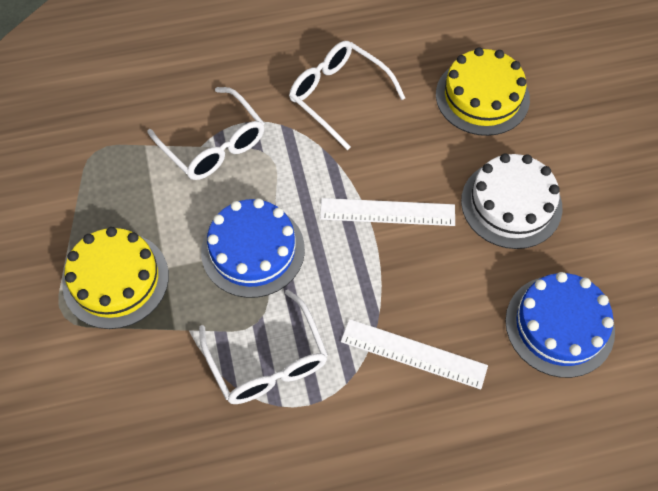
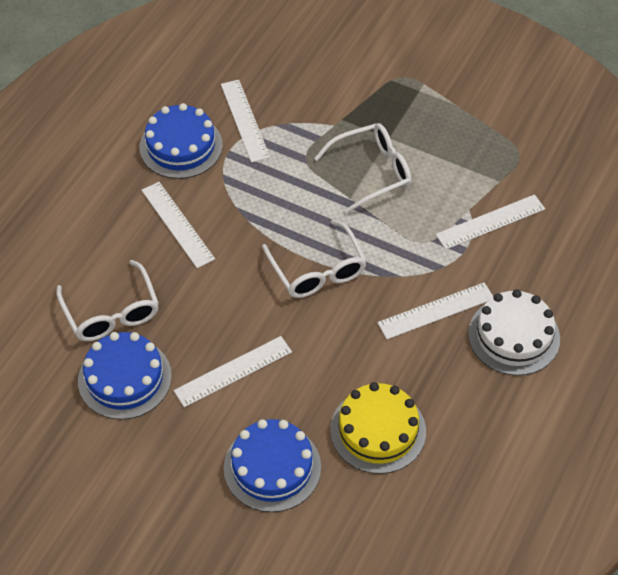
blue cake: 2 -> 3
white ruler: 2 -> 5
yellow cake: 2 -> 1

